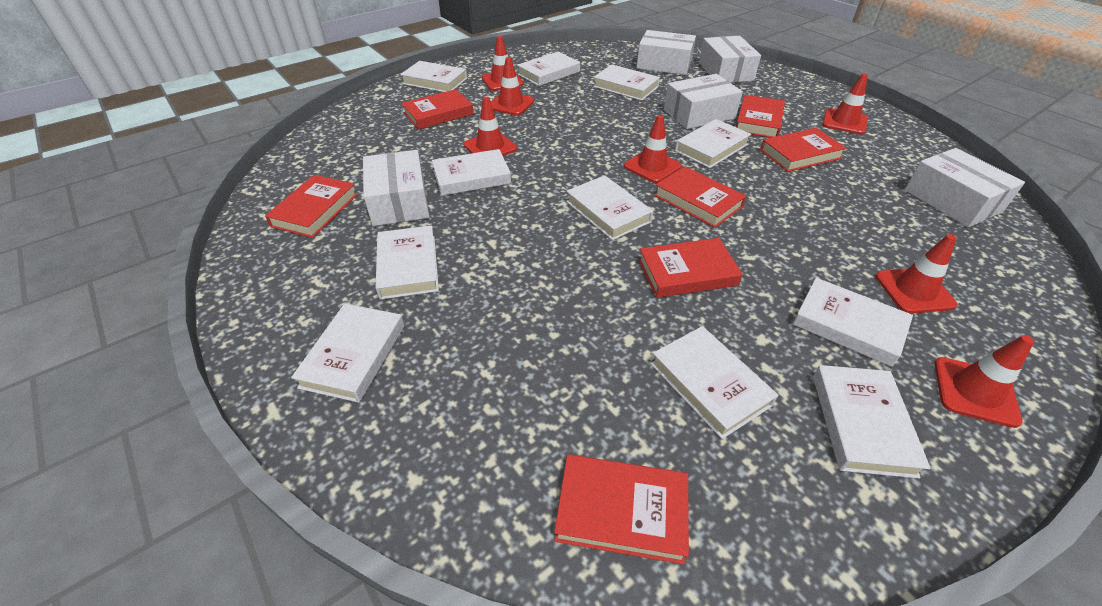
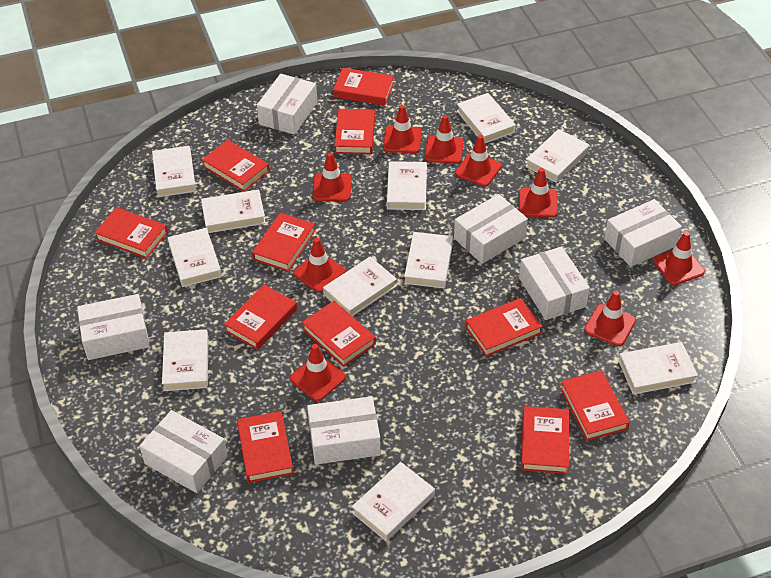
red book: 7 -> 11
red traffic cone: 7 -> 9
white box: 5 -> 7

